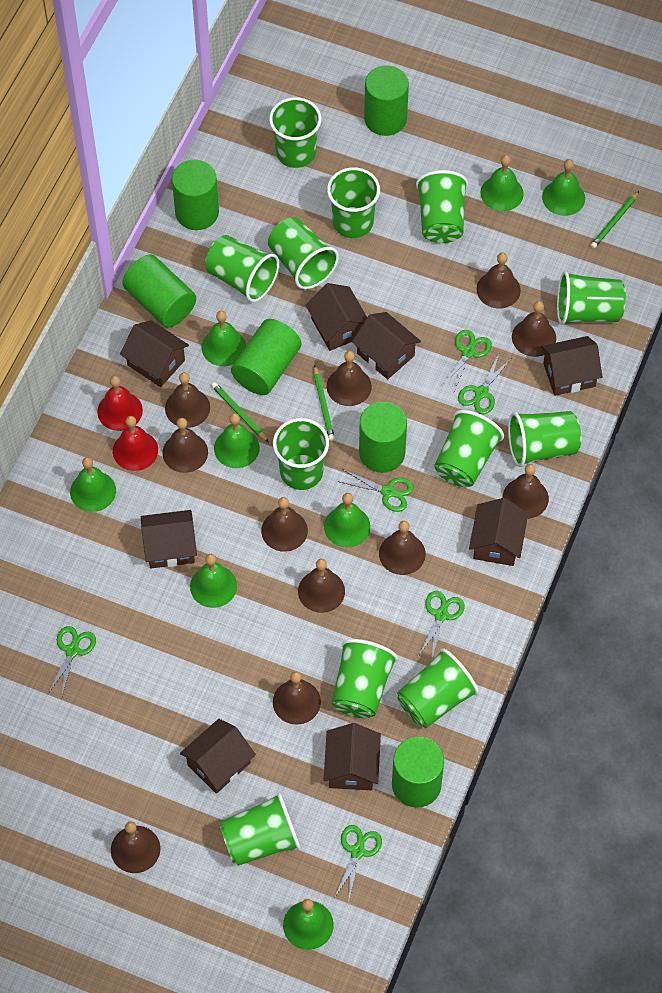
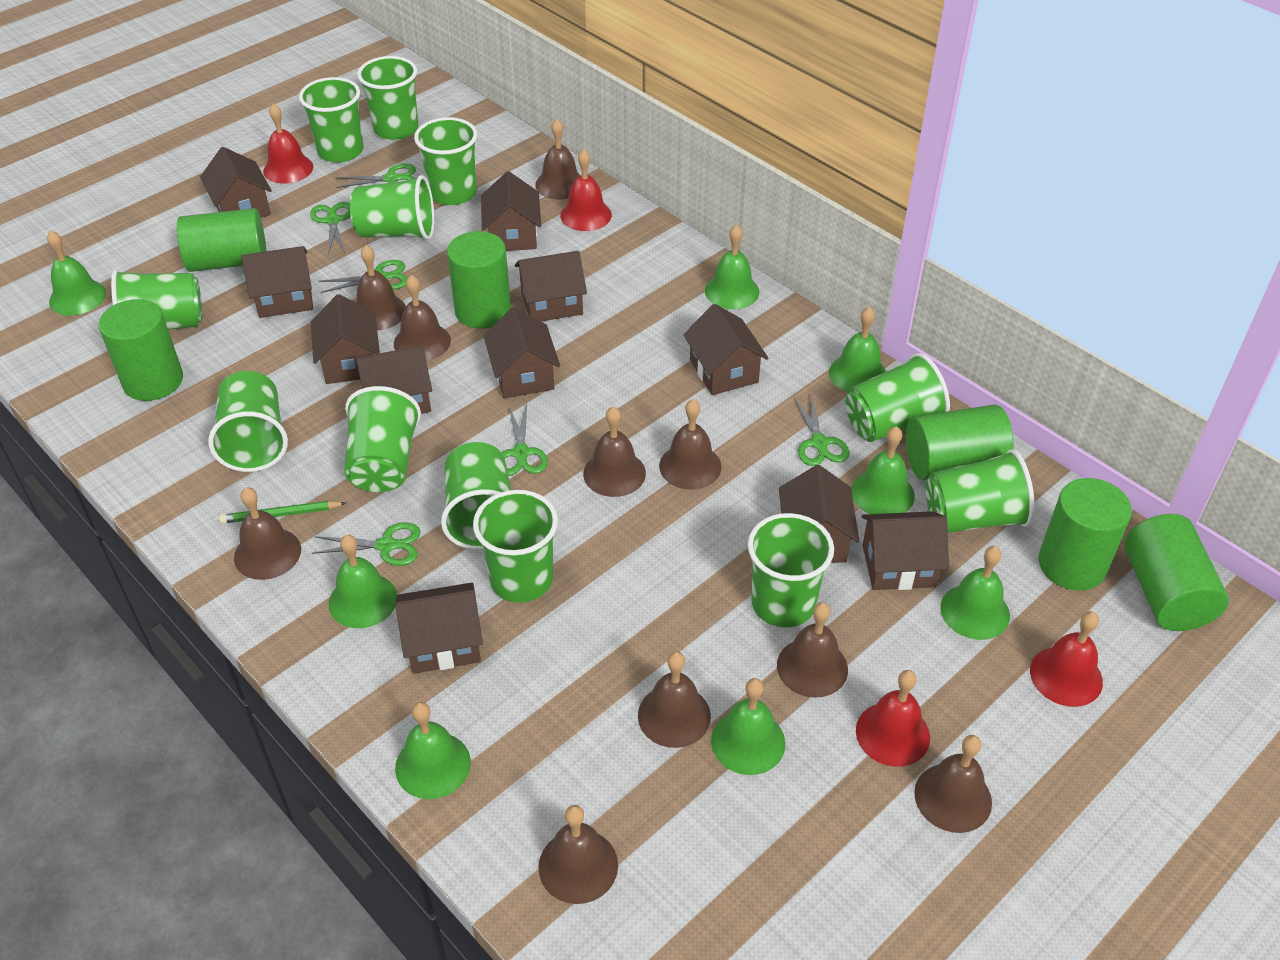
brown bell: 11 -> 10
brown house: 8 -> 11
green pencil: 3 -> 1
red bell: 2 -> 4

